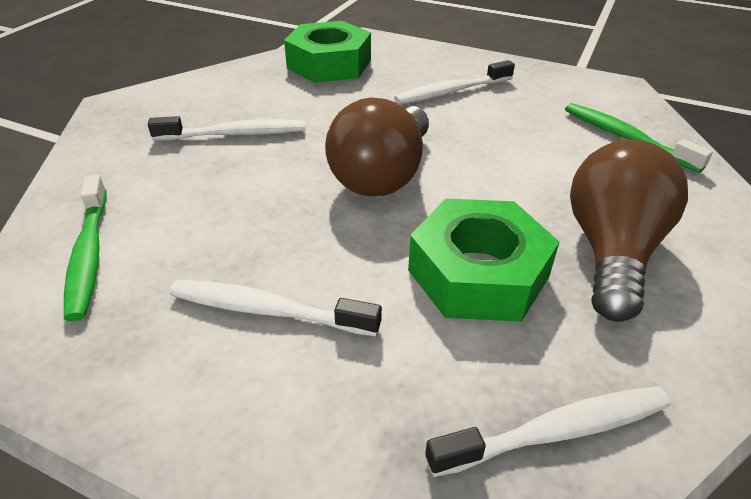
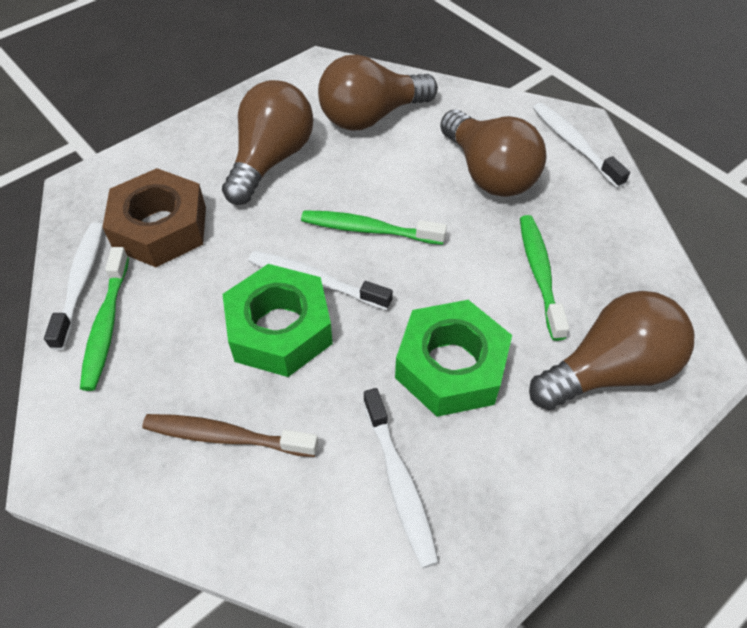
brown light bulb: 2 -> 4
brown nut: 0 -> 1
brown toothbrush: 0 -> 1
green toothbrush: 2 -> 3

